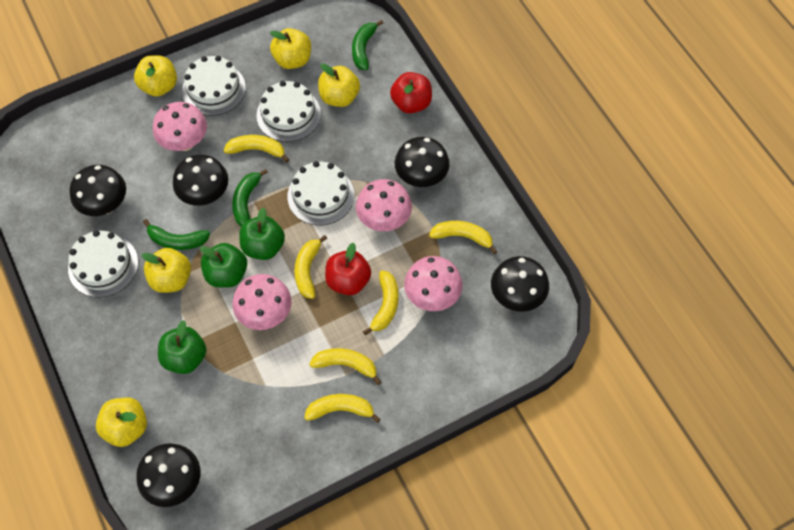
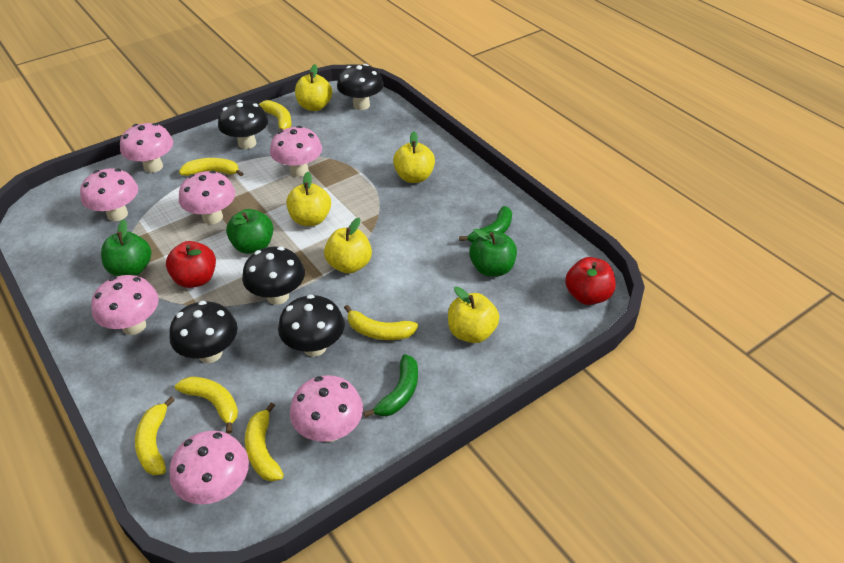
green banana: 3 -> 2
pink mushroom: 4 -> 7
white cake: 4 -> 0

